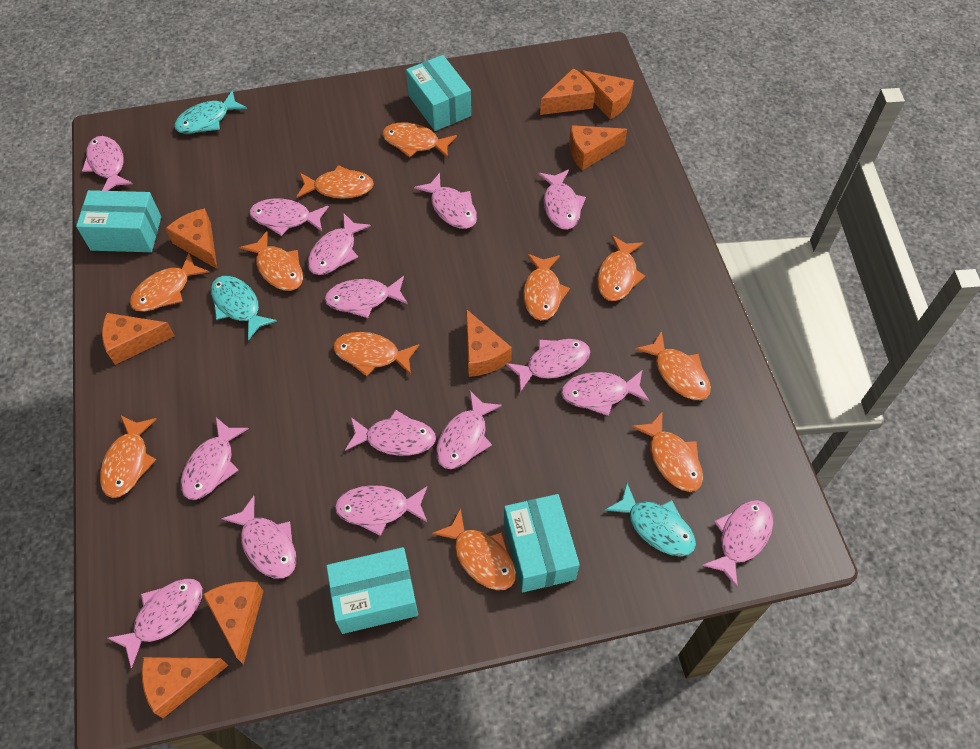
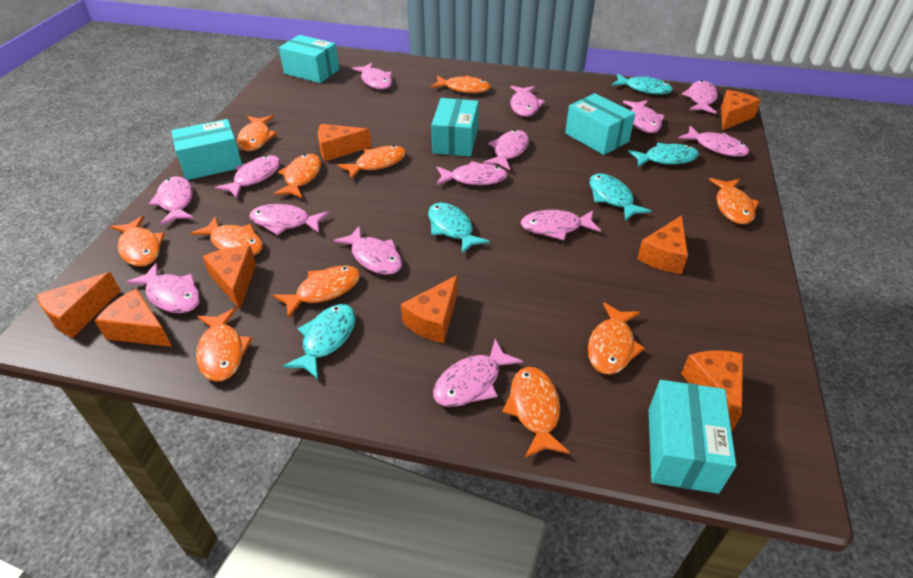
pink fish: 15 -> 14
turquoise box: 4 -> 5
turquoise fish: 3 -> 5

